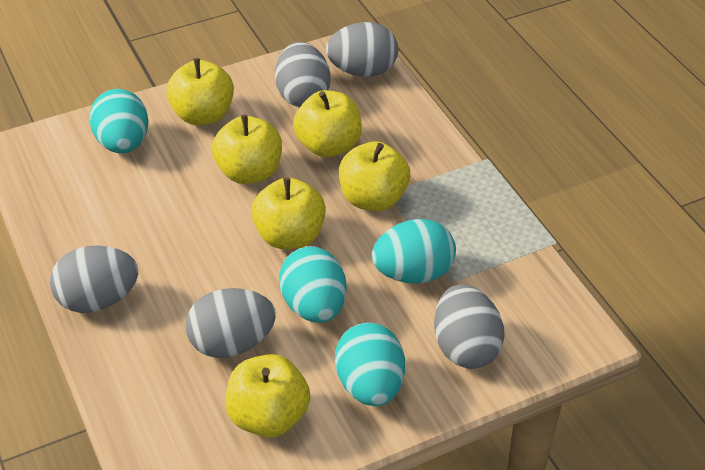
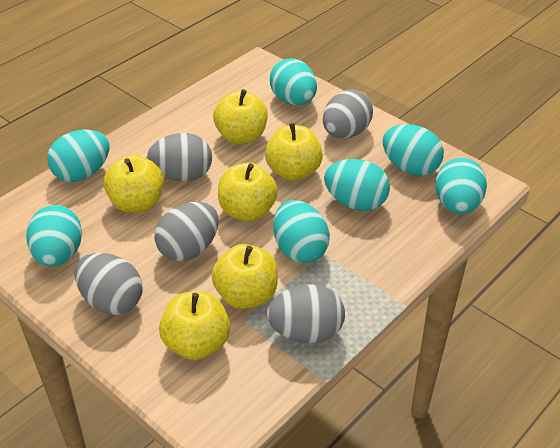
turquoise egg: 4 -> 7

